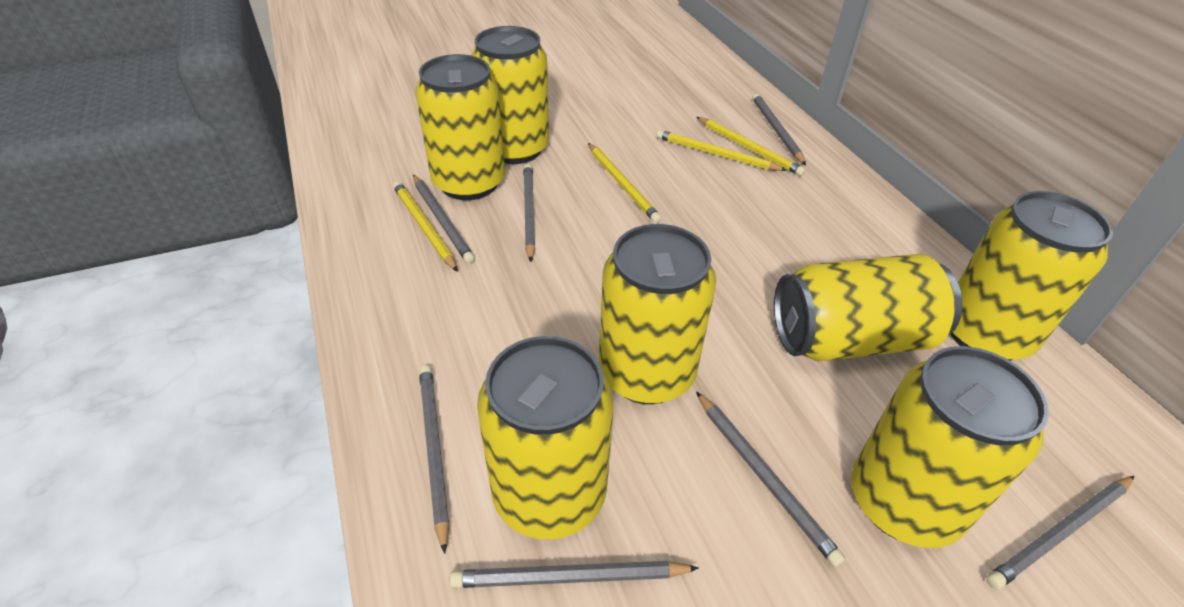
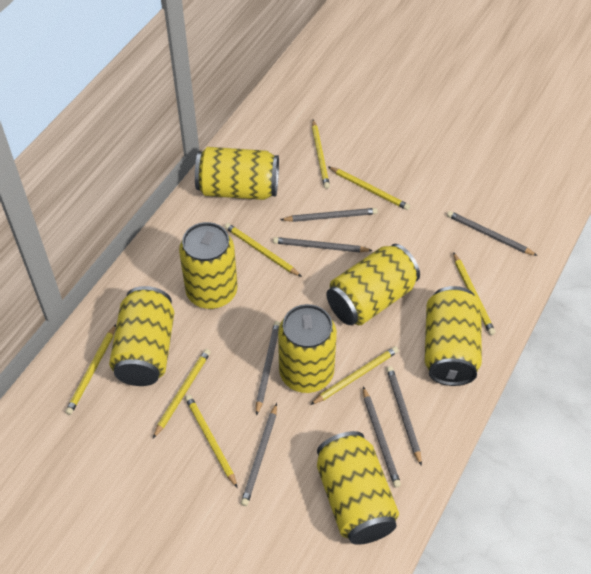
yellow pencil: 4 -> 8

